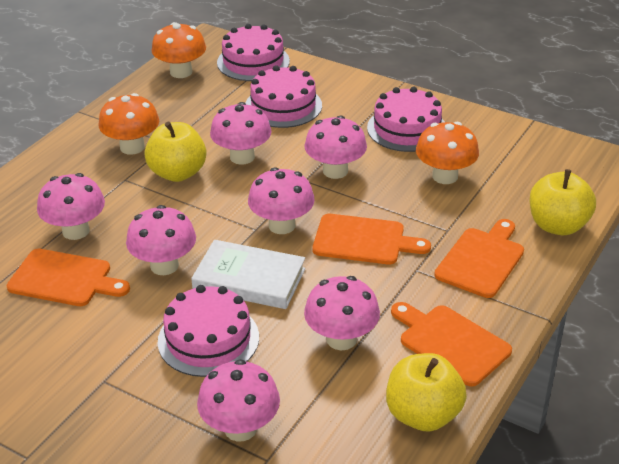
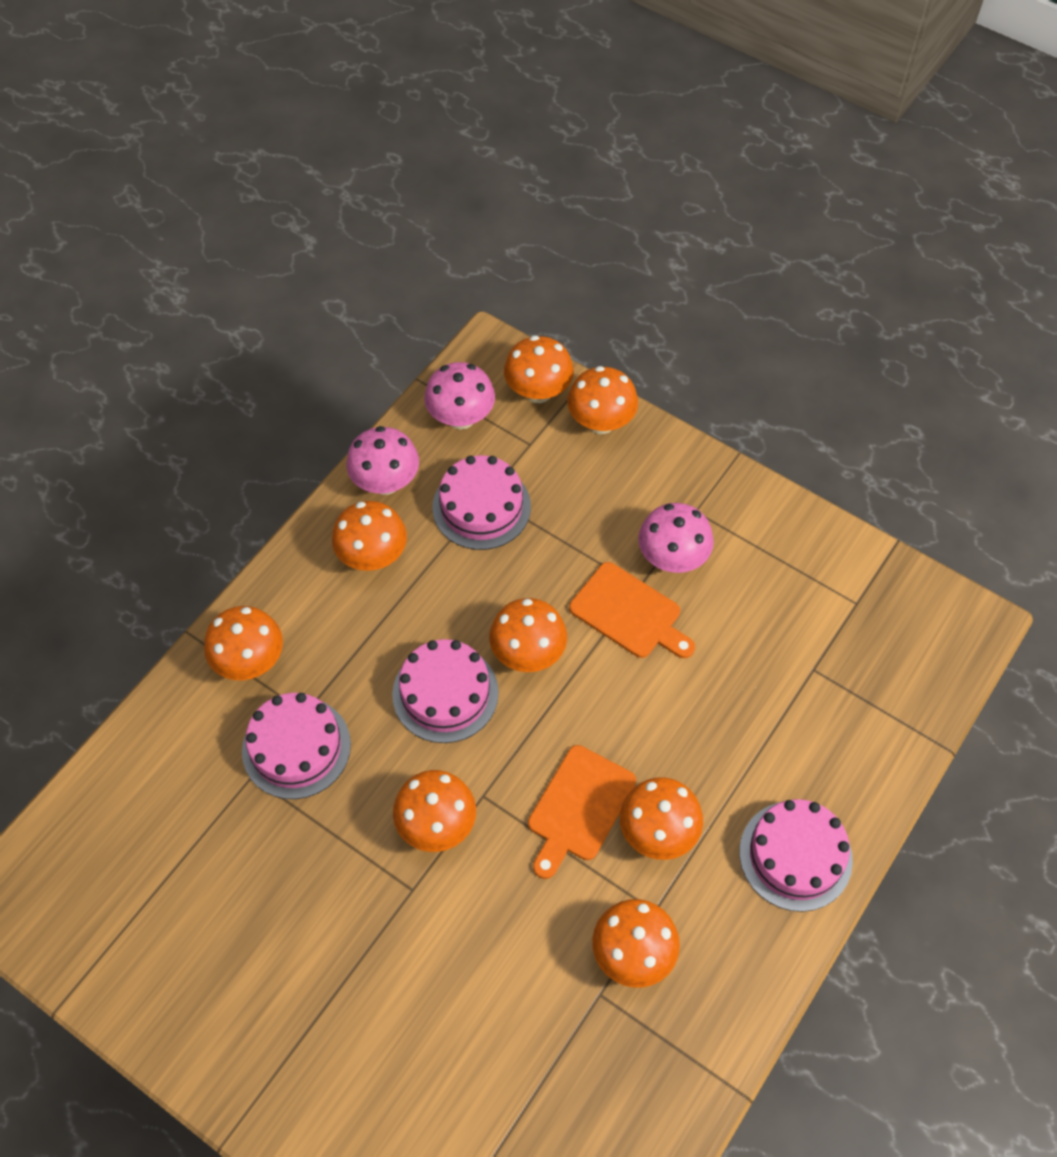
orange cutting board: 4 -> 2
orange mushroom: 3 -> 8
pink mushroom: 7 -> 3
white book: 1 -> 0
yellow apple: 3 -> 0

